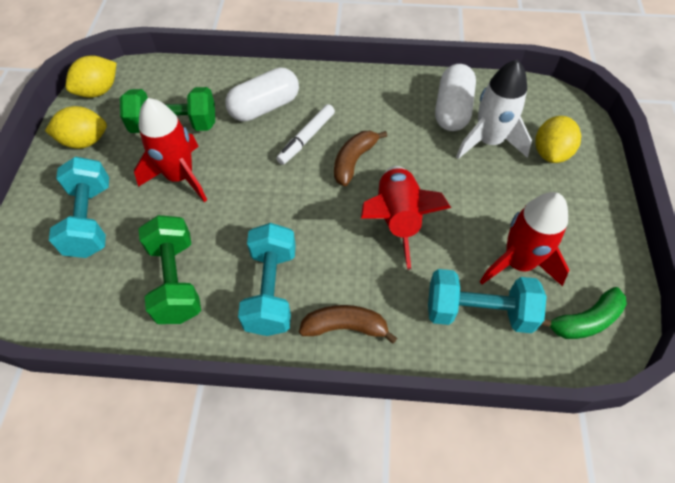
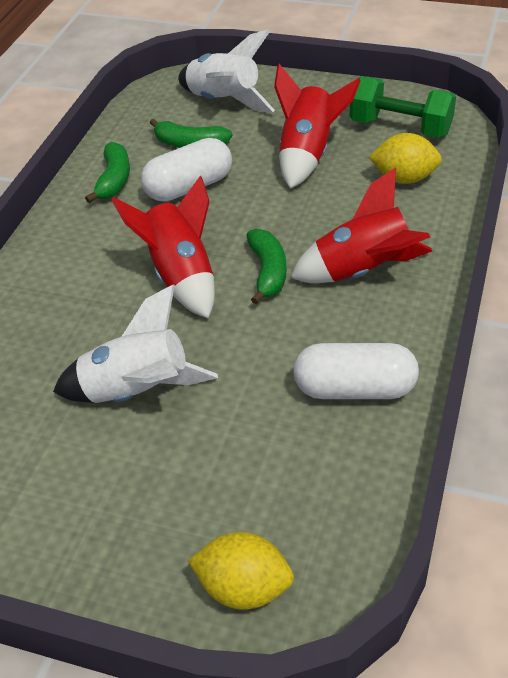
brown banana: 2 -> 0
green banana: 1 -> 3
green dumbbell: 2 -> 1
turquoise dumbbell: 3 -> 0
white marker: 1 -> 0
white rocket: 1 -> 2
yellow lemon: 3 -> 2

